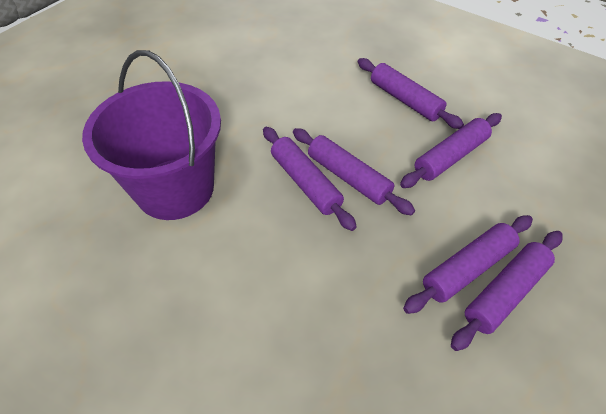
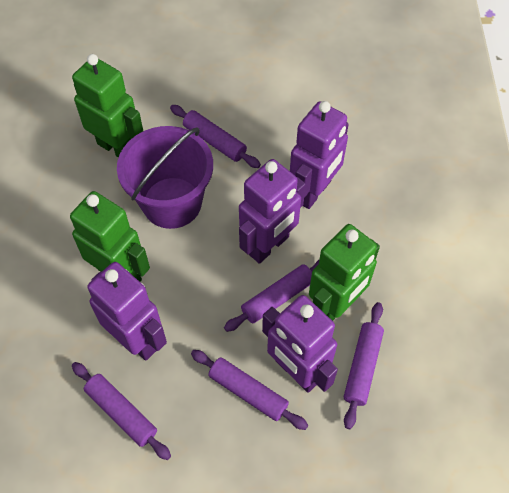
green robot: 0 -> 3
purple robot: 0 -> 4
purple rolling pin: 6 -> 5

